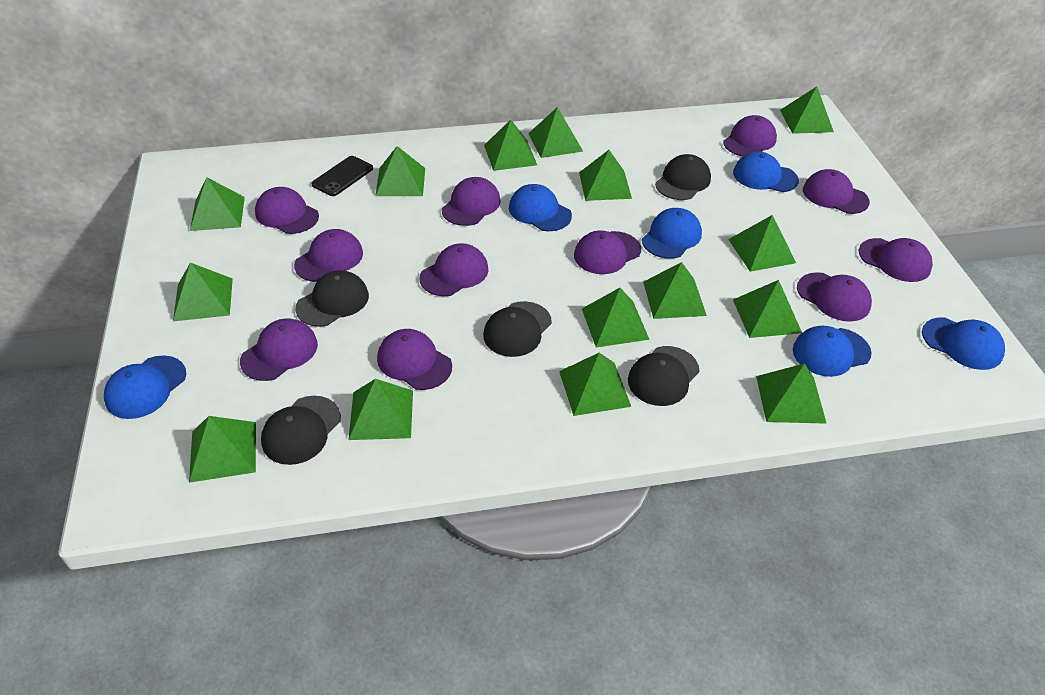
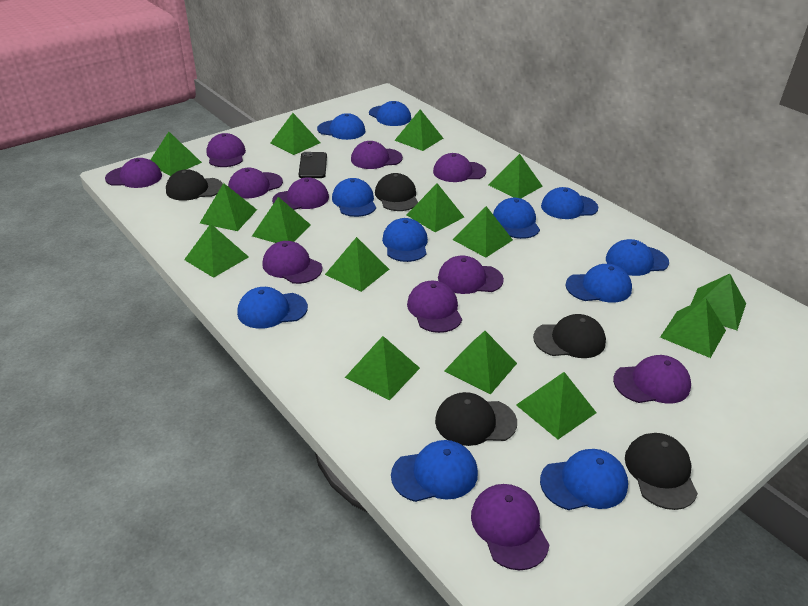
blue cap: 6 -> 11

